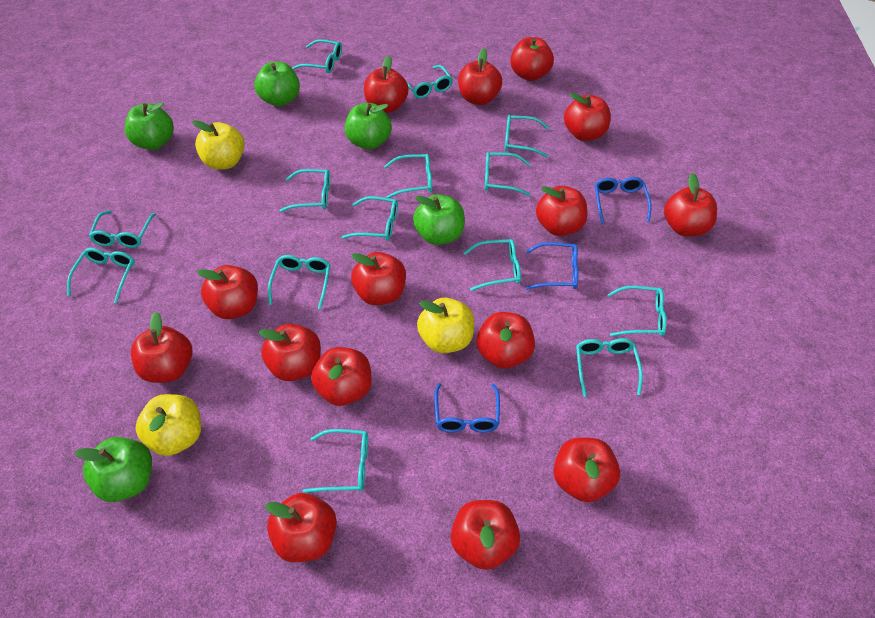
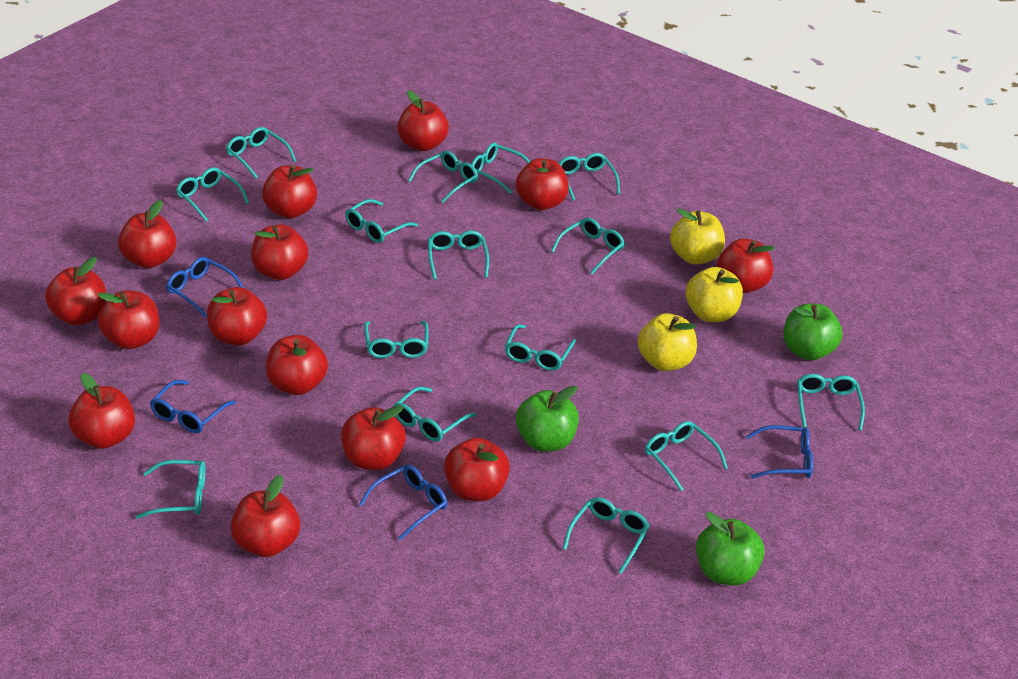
blue glasses: 3 -> 4
green apple: 5 -> 3
red apple: 15 -> 14
turquoise glasses: 14 -> 15

